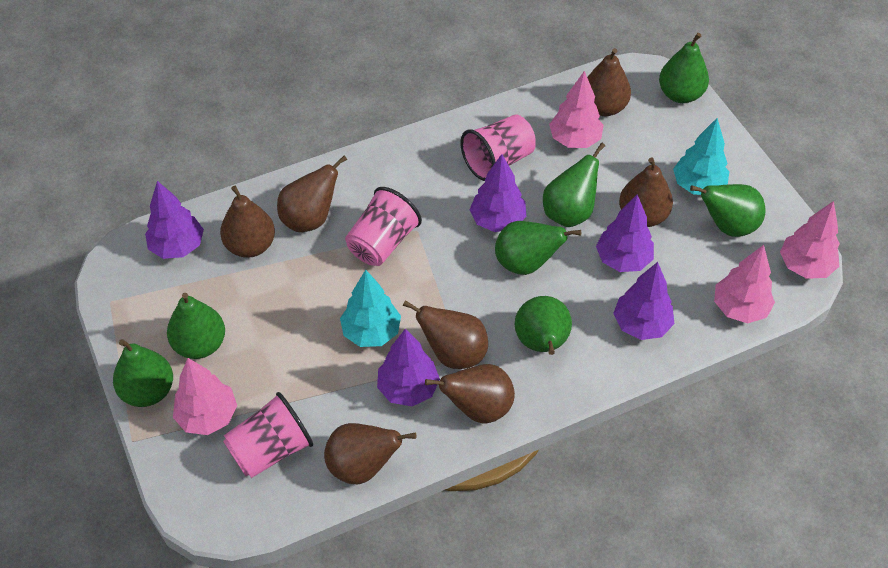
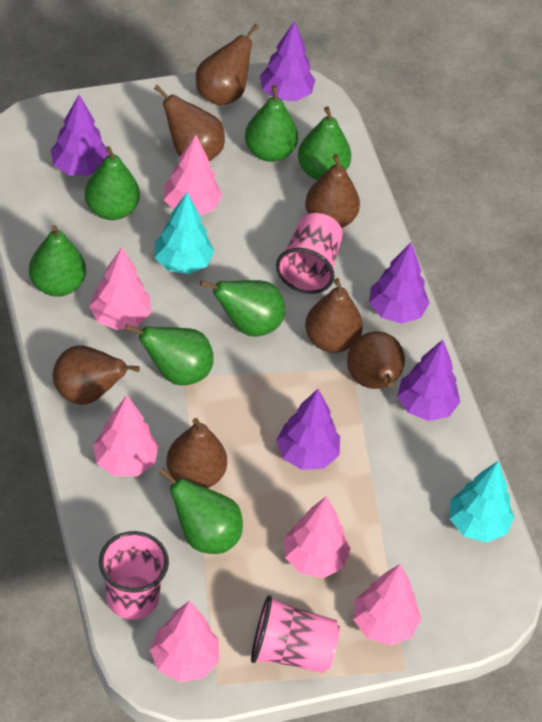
pink tree: 4 -> 6

